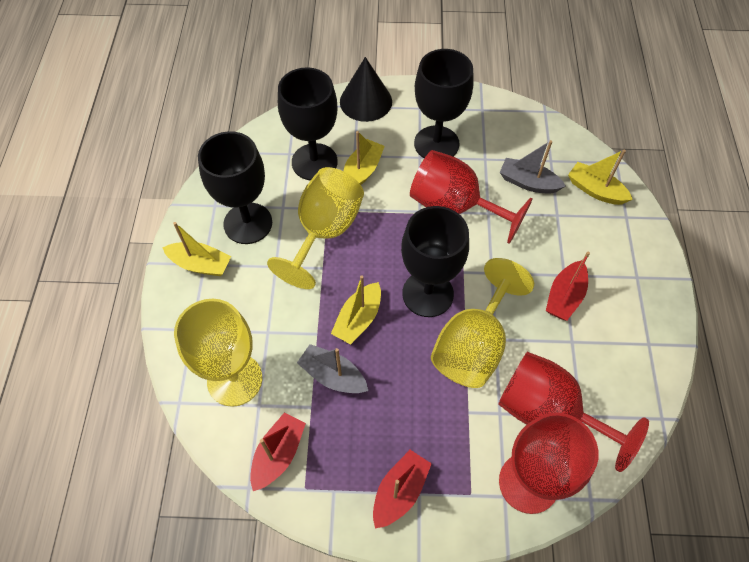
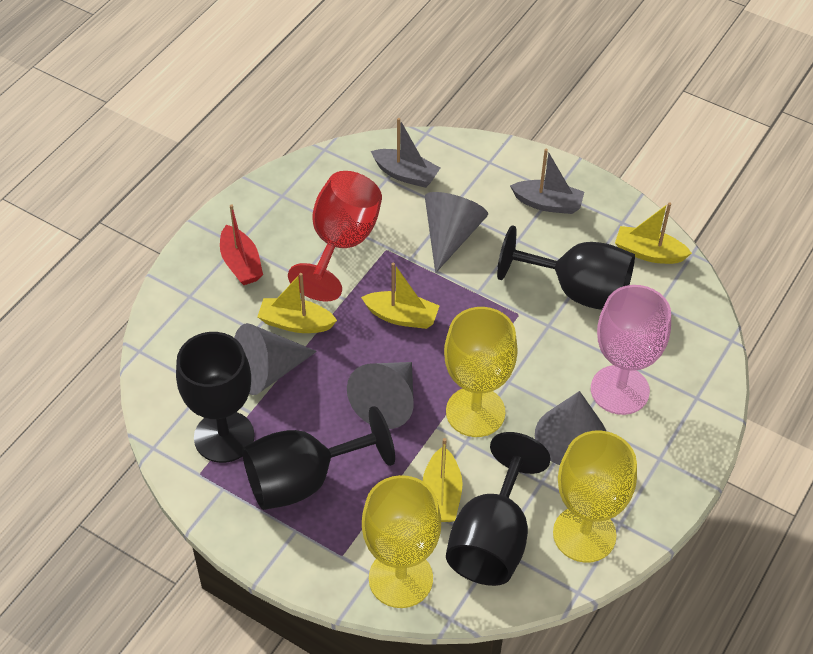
black cone: 1 -> 0
grey cone: 0 -> 4
pink goblet: 0 -> 1
red boat: 3 -> 1
red goblet: 3 -> 1

